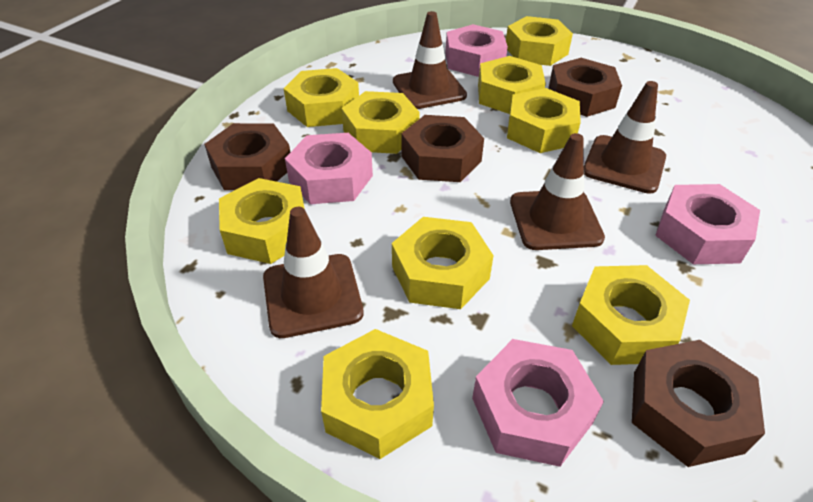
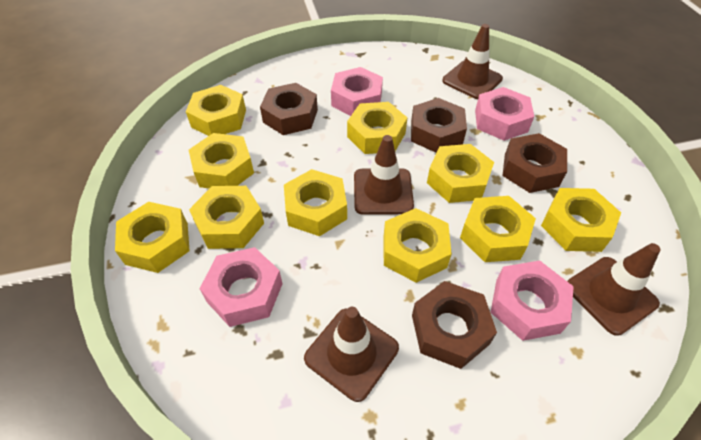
yellow nut: 9 -> 10

